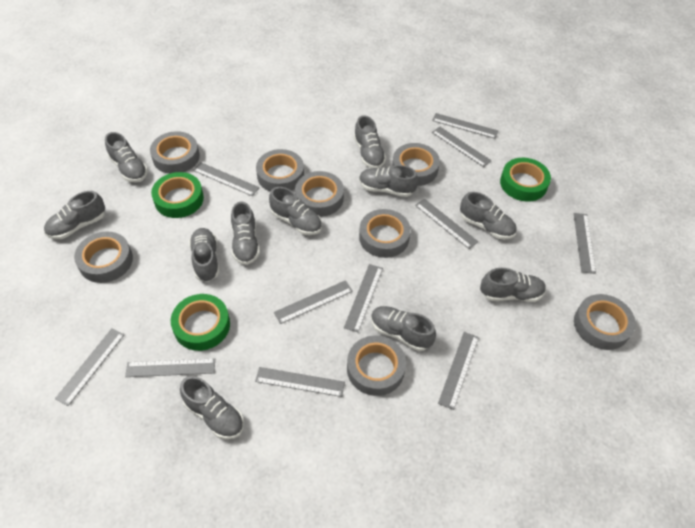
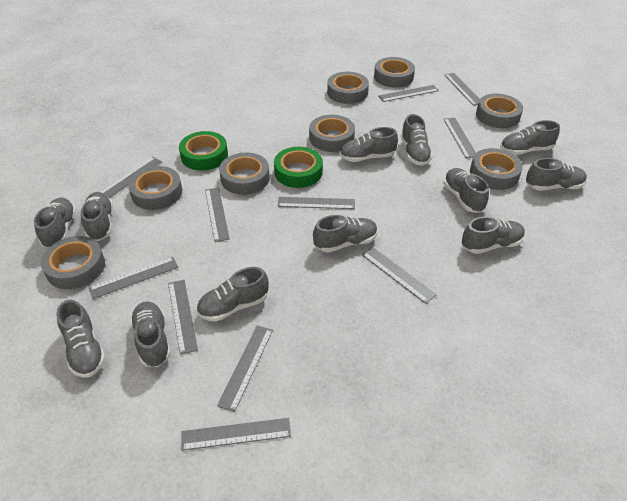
green tape: 3 -> 2
grey shoe: 11 -> 12

